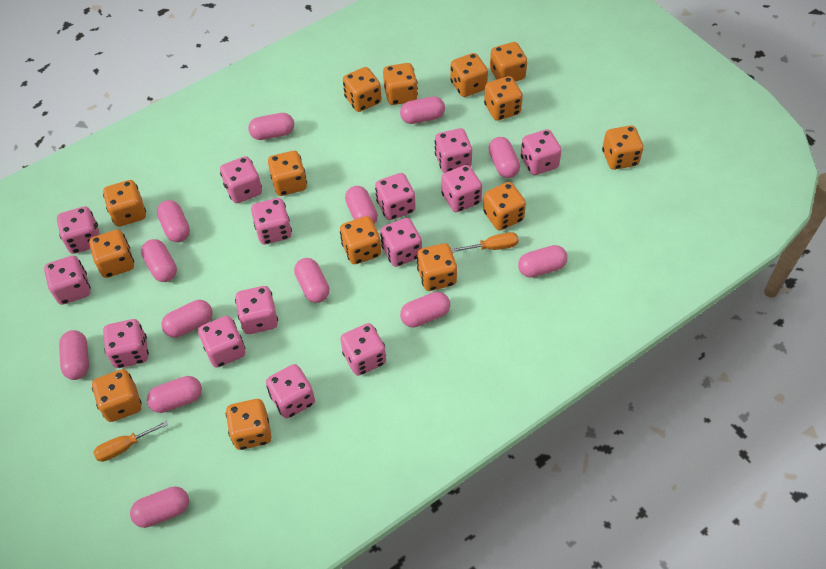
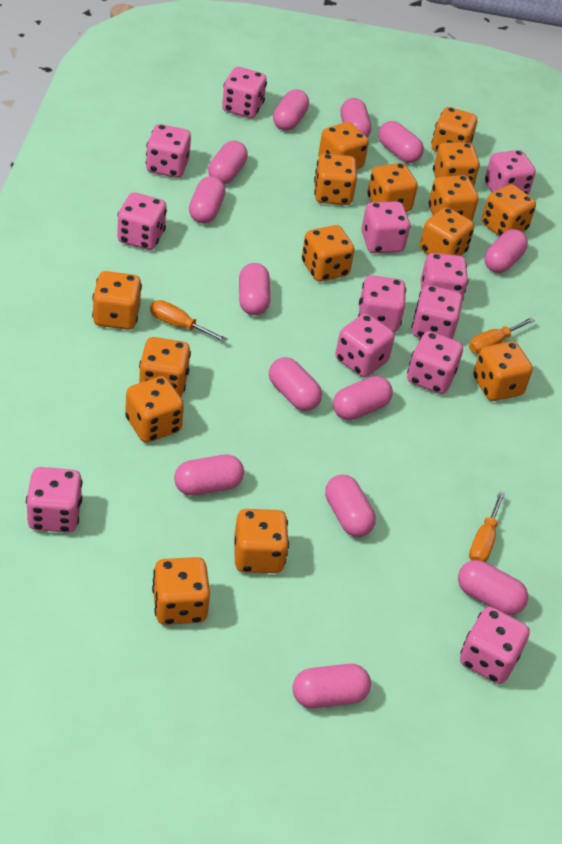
orange dice: 14 -> 15
orange screwdriver: 2 -> 3
pink dice: 14 -> 12

